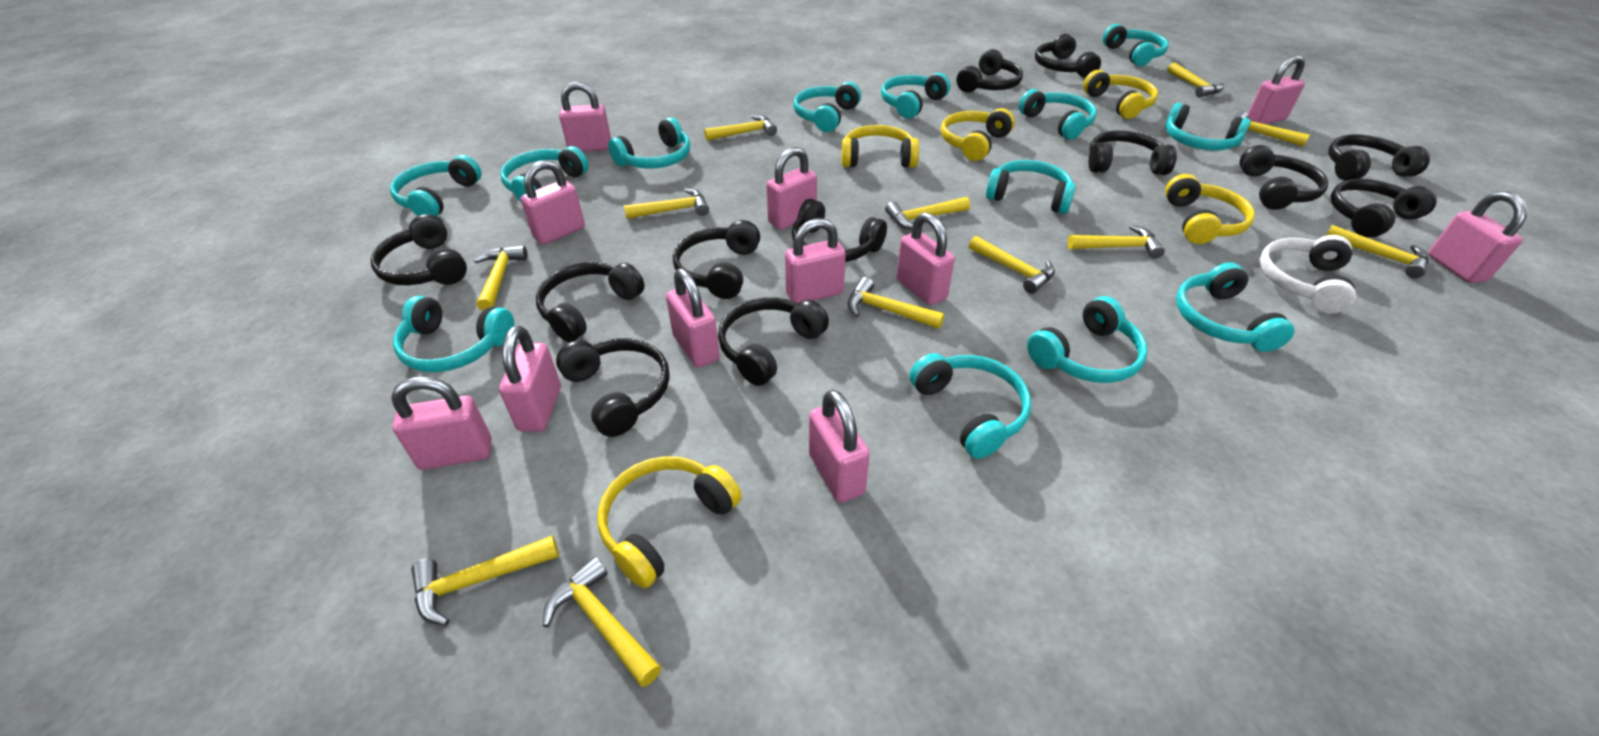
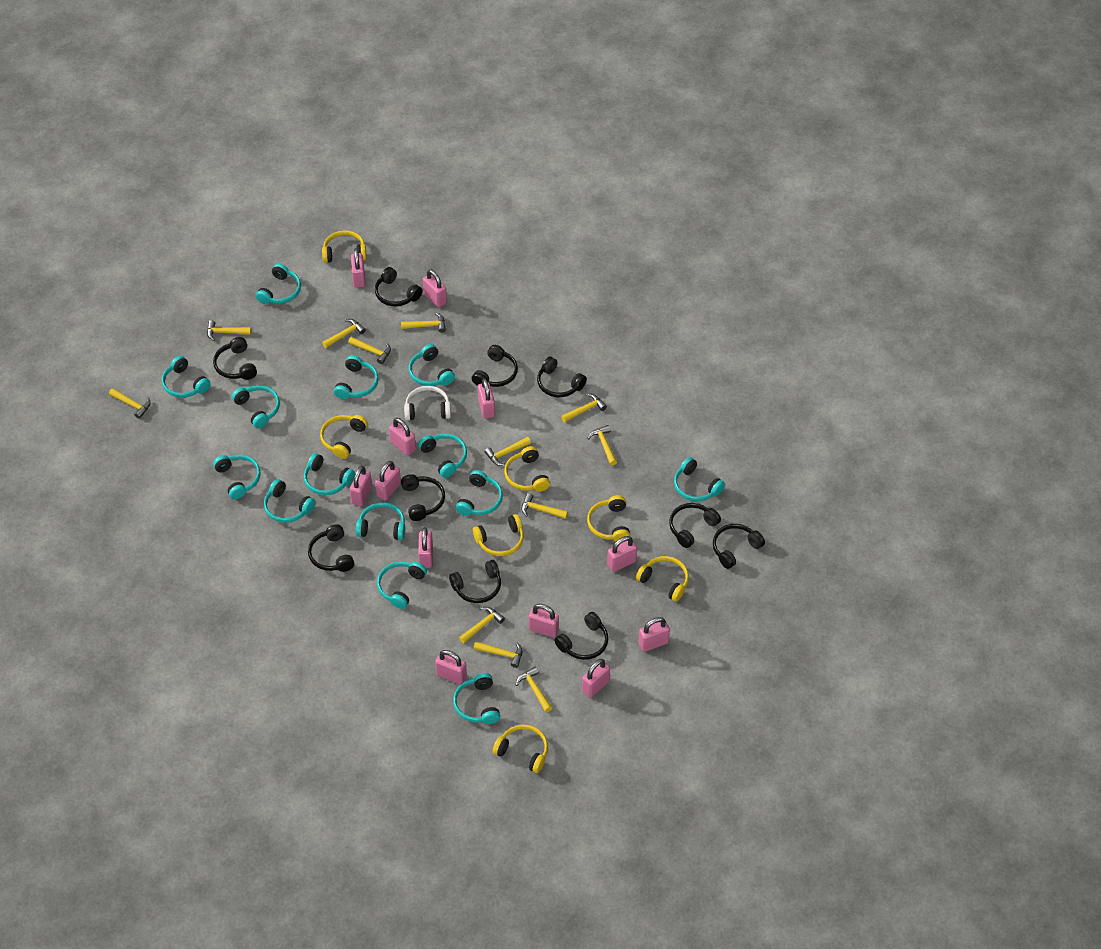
black headphones: 12 -> 10
pink padlock: 11 -> 12
turquoise headphones: 13 -> 14
yellow headphones: 5 -> 7

